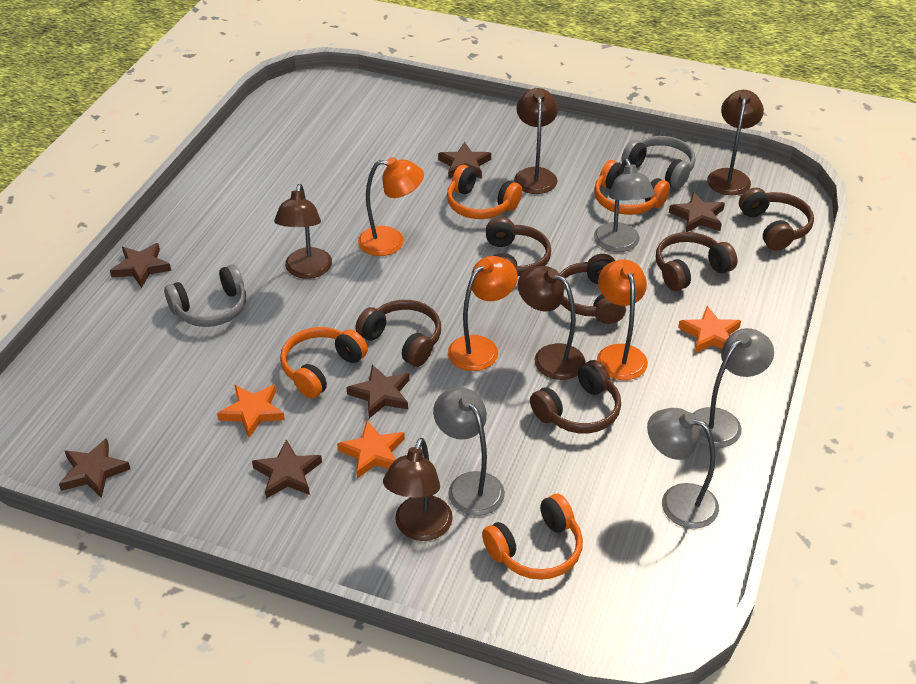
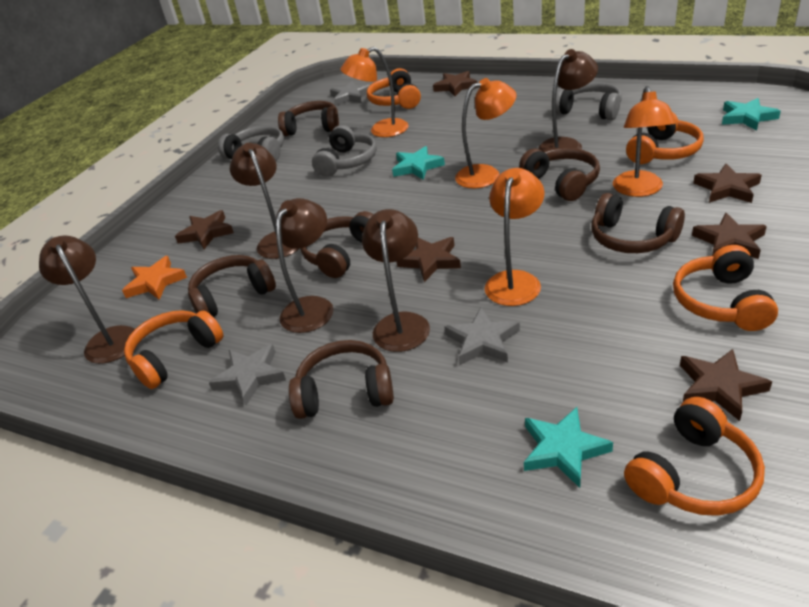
grey headphones: 2 -> 3
grey lamp: 4 -> 0
grey star: 0 -> 3
orange headphones: 4 -> 5
orange lamp: 3 -> 4
orange star: 3 -> 1
turquoise star: 0 -> 3

